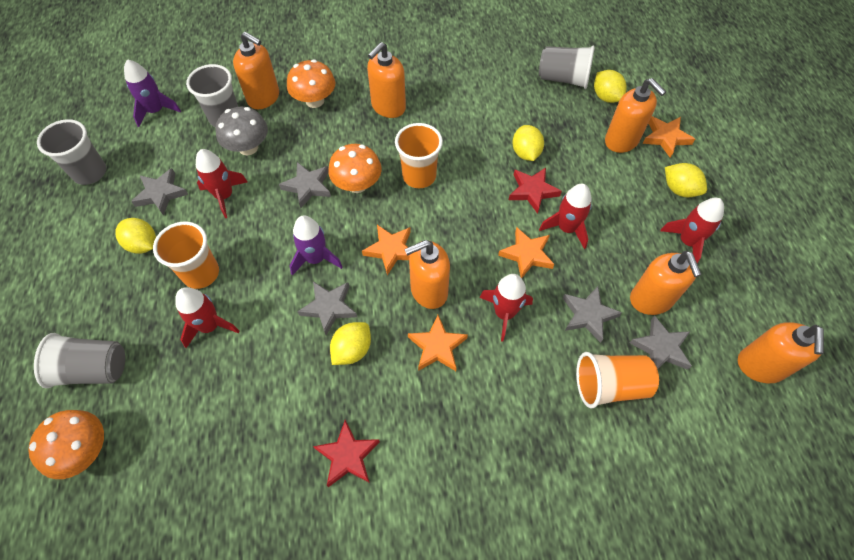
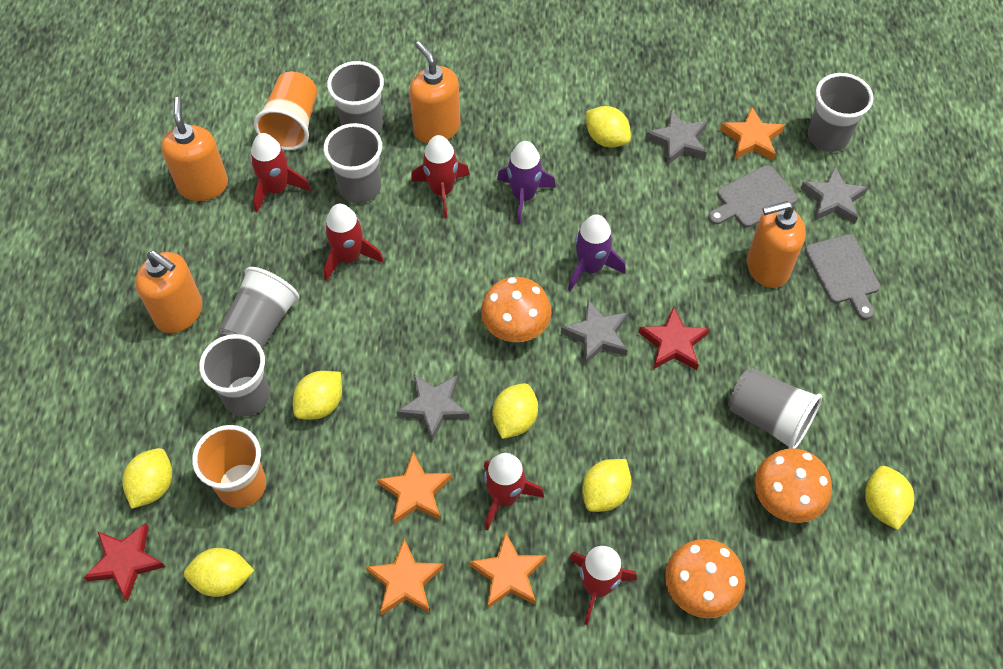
grey cup: 4 -> 6
grey cutting board: 0 -> 2
grey mushroom: 1 -> 0
grey star: 5 -> 4
orange cup: 3 -> 2
orange soap dispenser: 6 -> 4
yellow lemon: 5 -> 7

